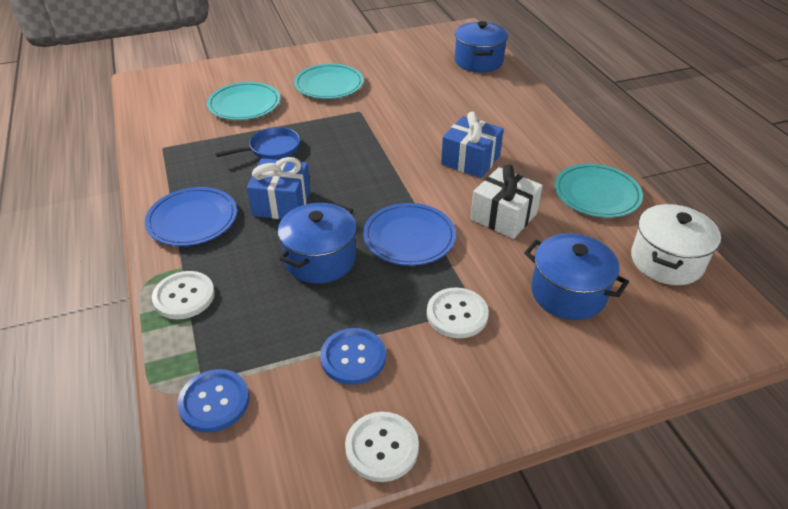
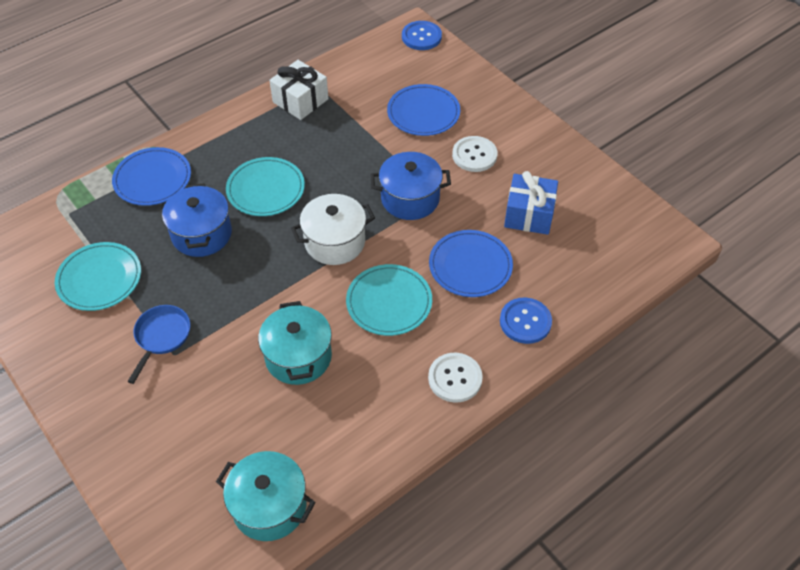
blue gift: 2 -> 1
blue plate: 2 -> 3
blue pot: 3 -> 2
turquoise pot: 0 -> 2
white button: 3 -> 2

